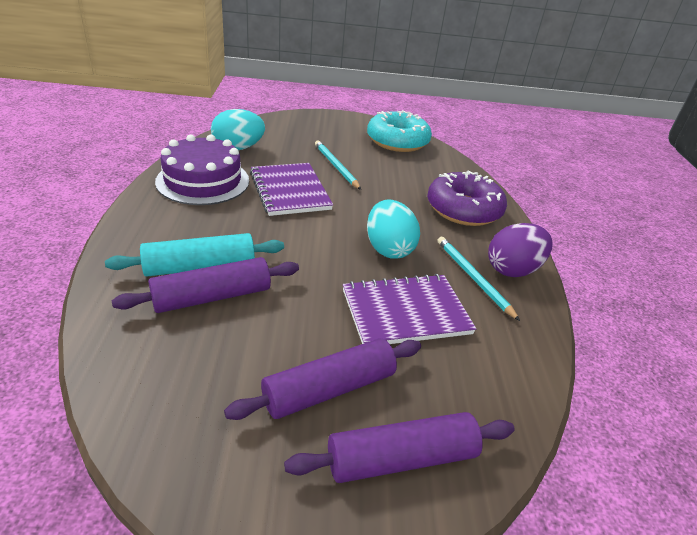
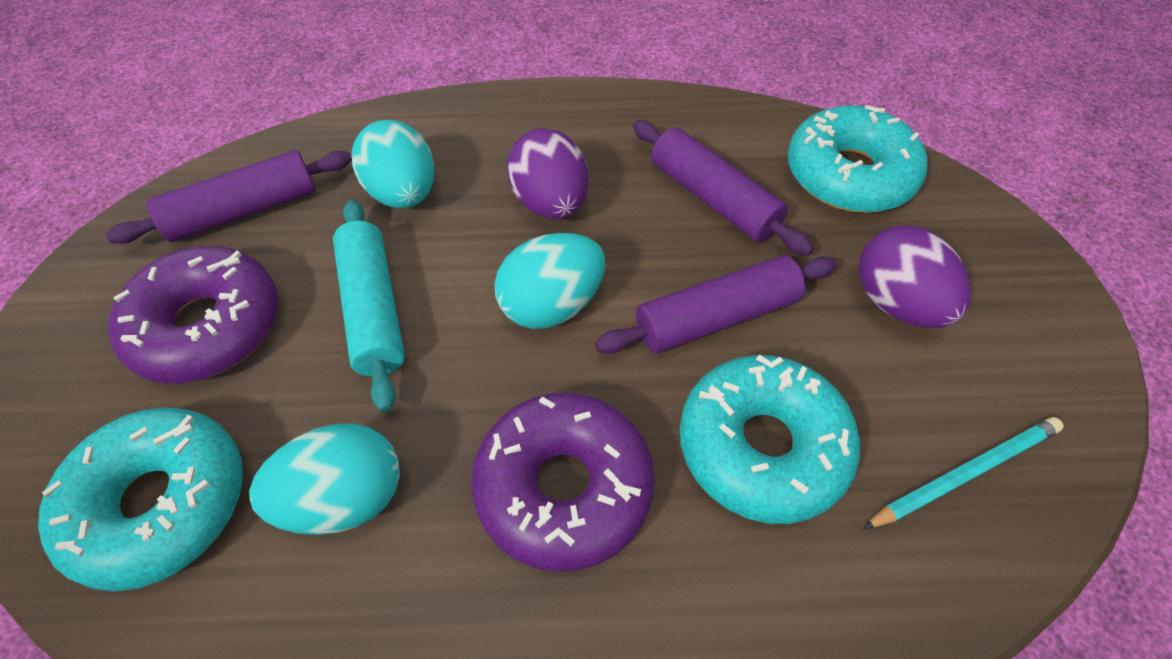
purple cake: 1 -> 0
purple donut: 1 -> 2
purple egg: 1 -> 2
purple notebook: 2 -> 0
turquoise donut: 1 -> 3
turquoise egg: 2 -> 3
turquoise pencil: 2 -> 1

